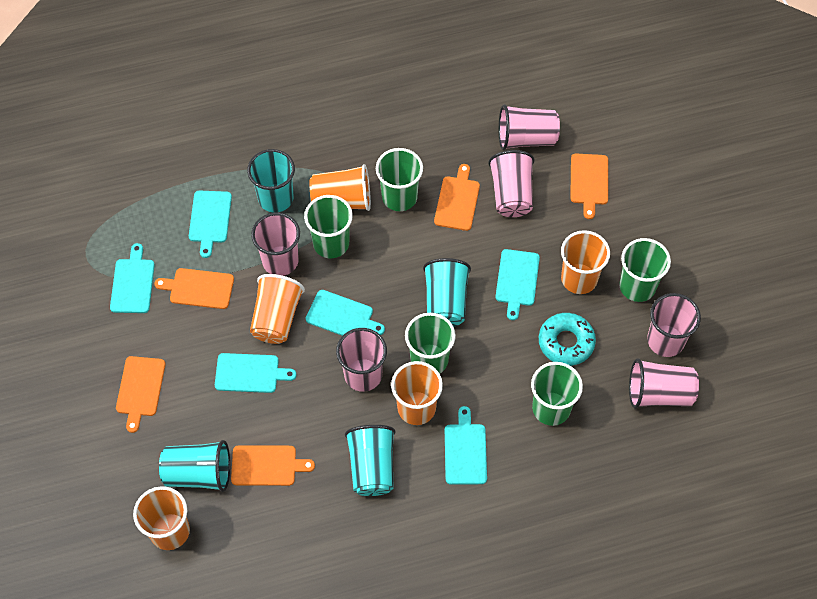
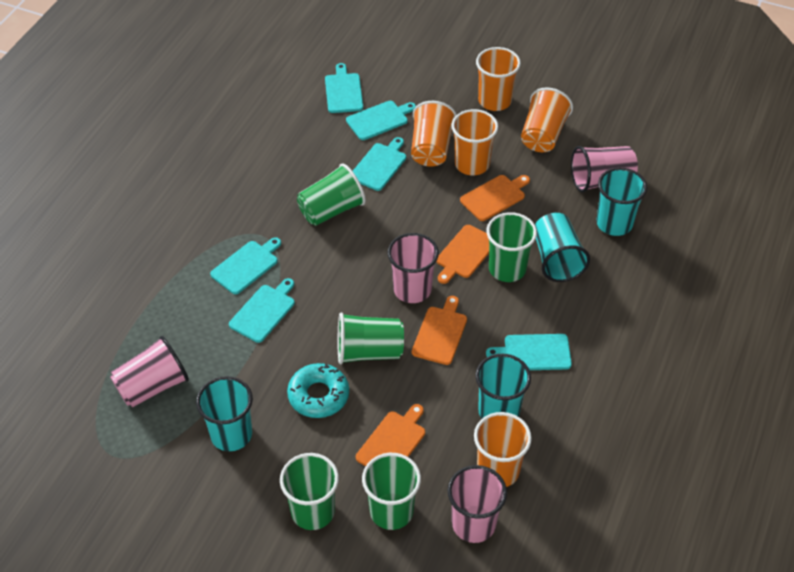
orange cutting board: 5 -> 4
pink cup: 6 -> 4

